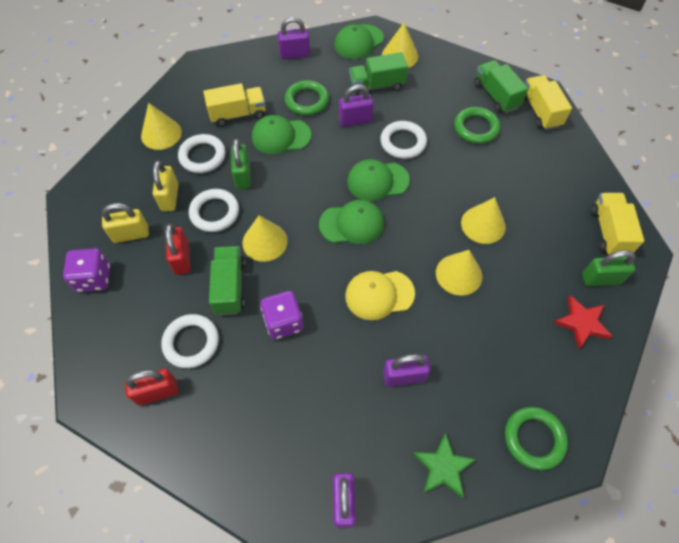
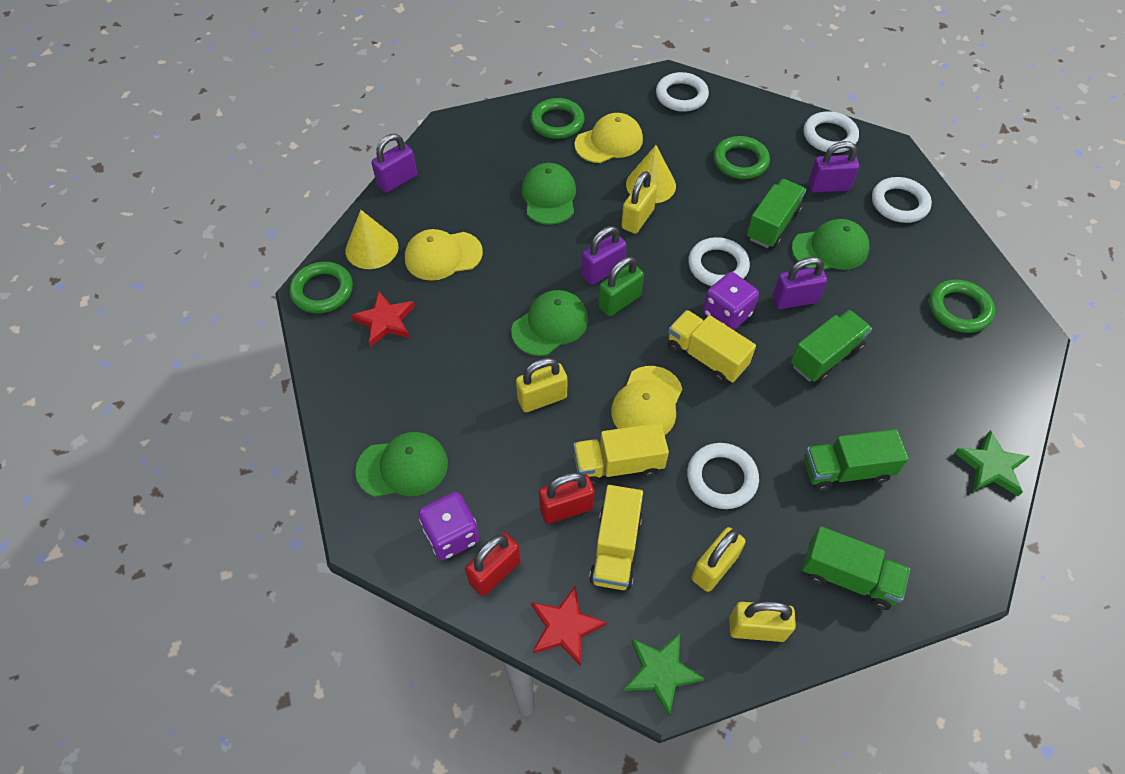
green padlock: 2 -> 1
green ring: 3 -> 4
green star: 1 -> 2
green truck: 3 -> 4
red star: 1 -> 2
white ring: 4 -> 5
yellow cap: 1 -> 3
yellow cone: 5 -> 2
yellow padlock: 2 -> 4

